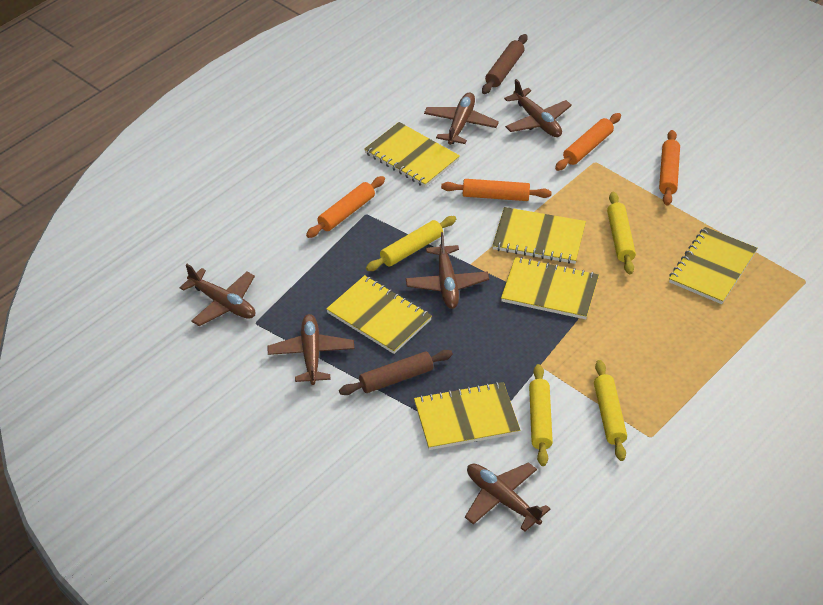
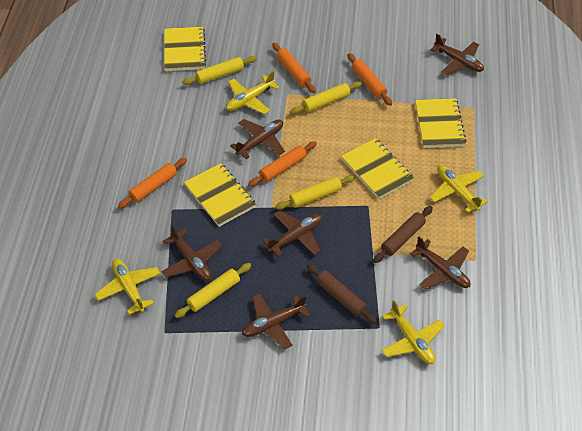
yellow notebook: 6 -> 4
yellow plane: 0 -> 4

